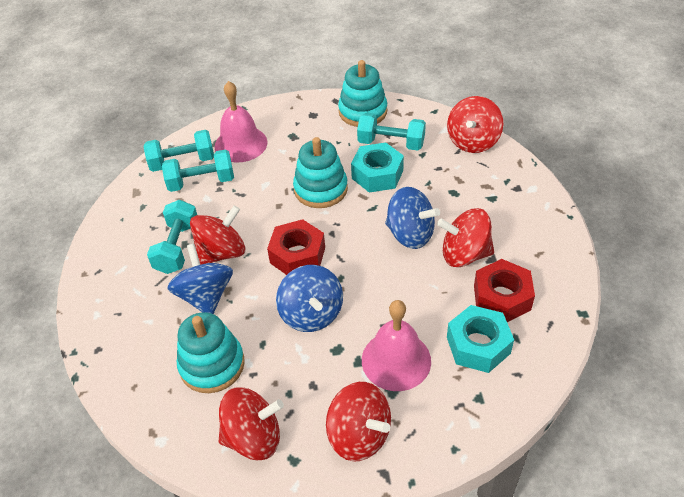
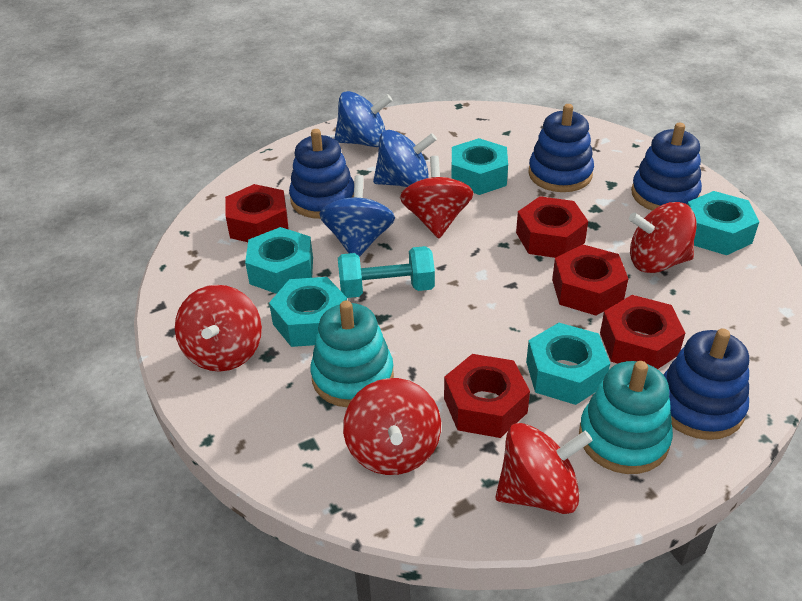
blue stacking toy: 0 -> 4
pink bell: 2 -> 0
red nut: 2 -> 5
turquoise dumbbell: 4 -> 1
turquoise nut: 2 -> 5
turquoise stacking toy: 3 -> 2

